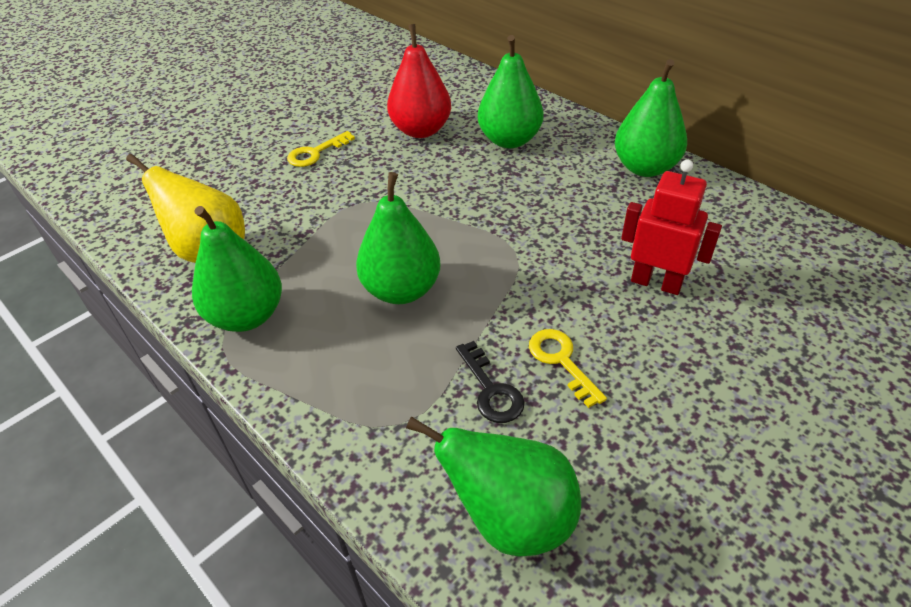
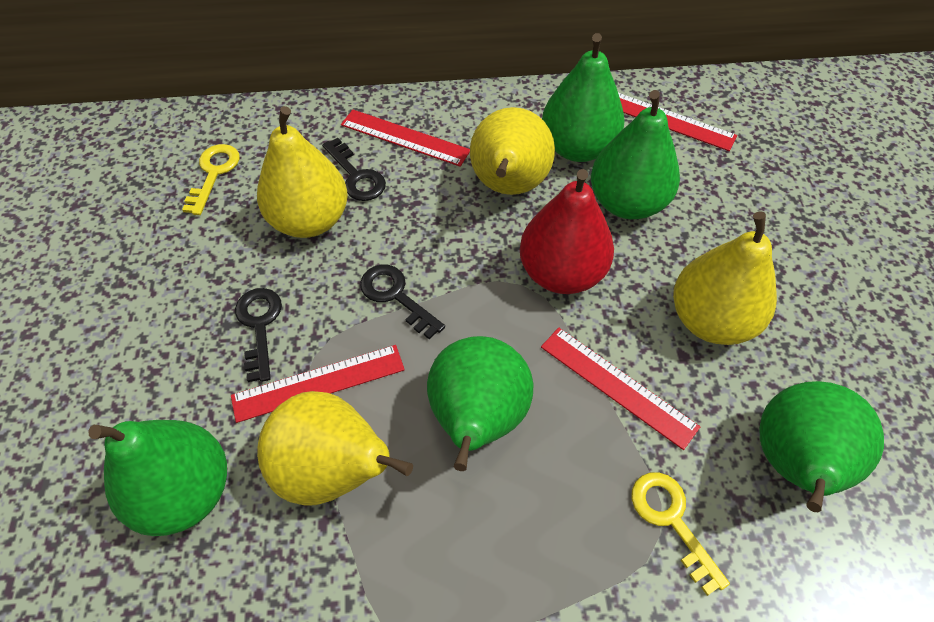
black key: 1 -> 3
red robot: 1 -> 0
red ruler: 0 -> 4
yellow pear: 1 -> 4

